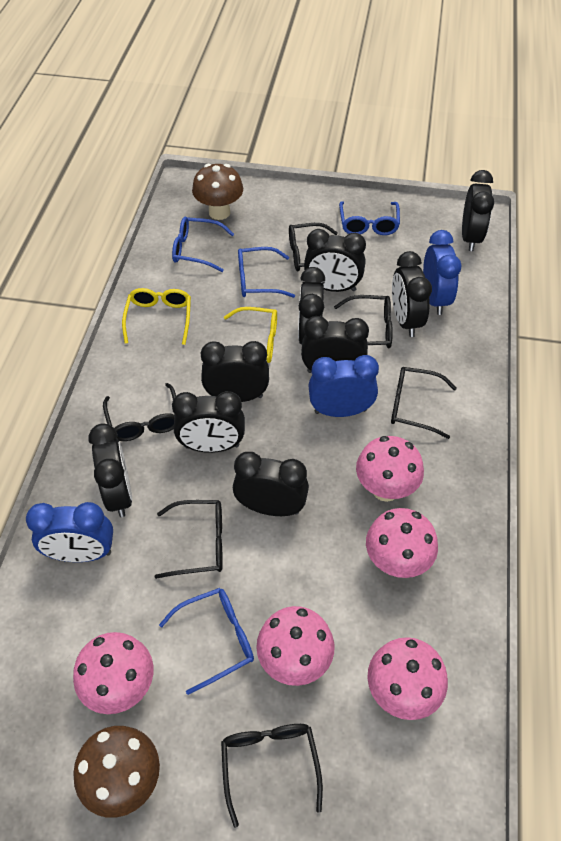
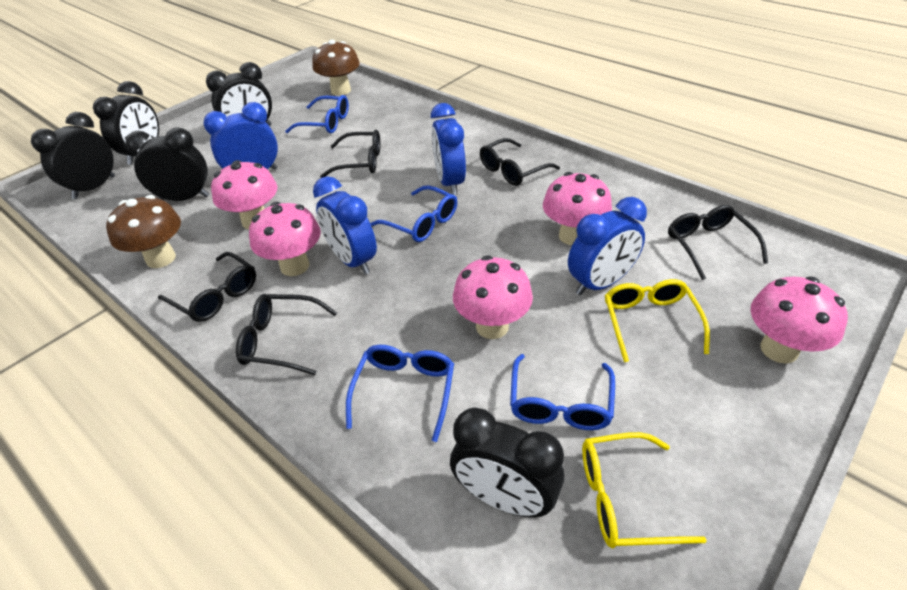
black clock: 9 -> 5
black glasses: 6 -> 5
blue clock: 3 -> 4

